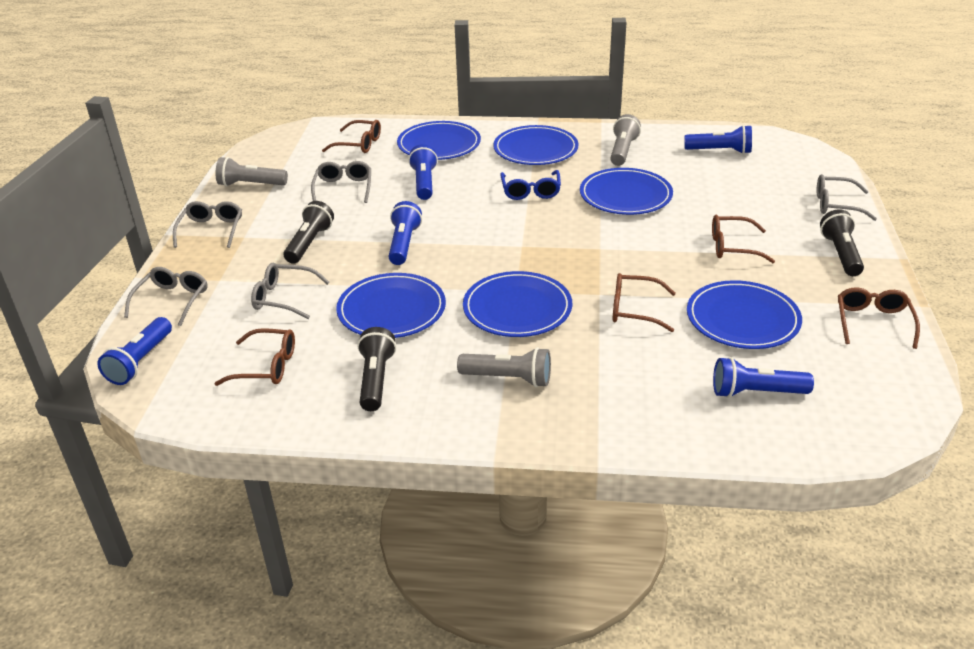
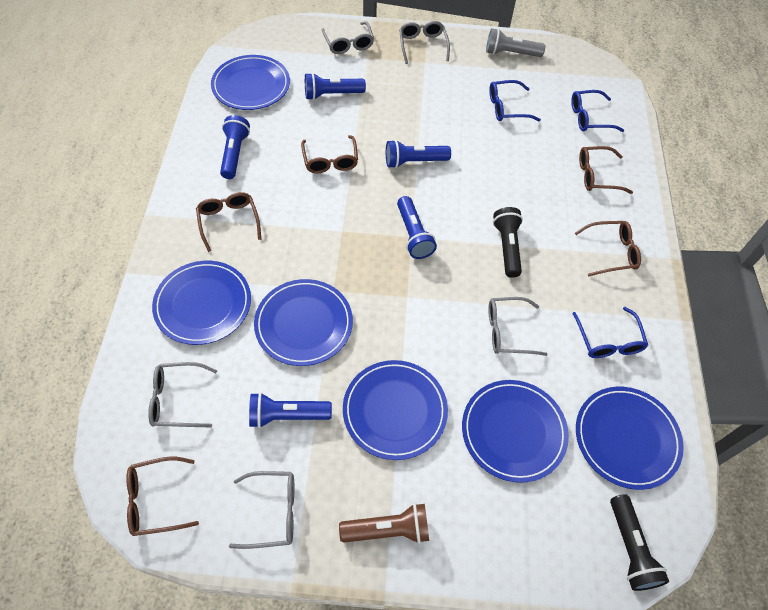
black flashlight: 3 -> 2
blue glasses: 1 -> 3
brown flashlight: 0 -> 1
grey flashlight: 3 -> 1

